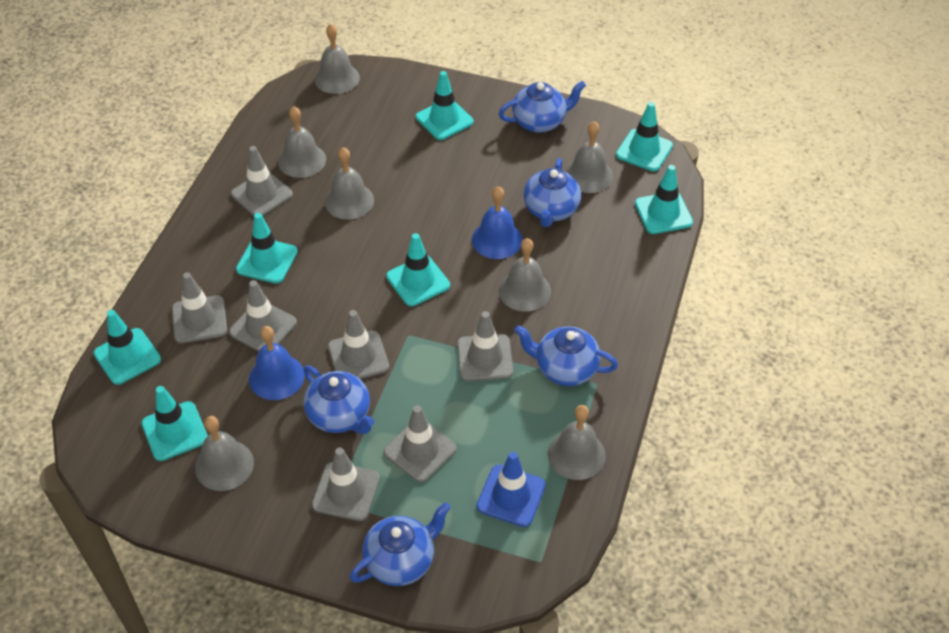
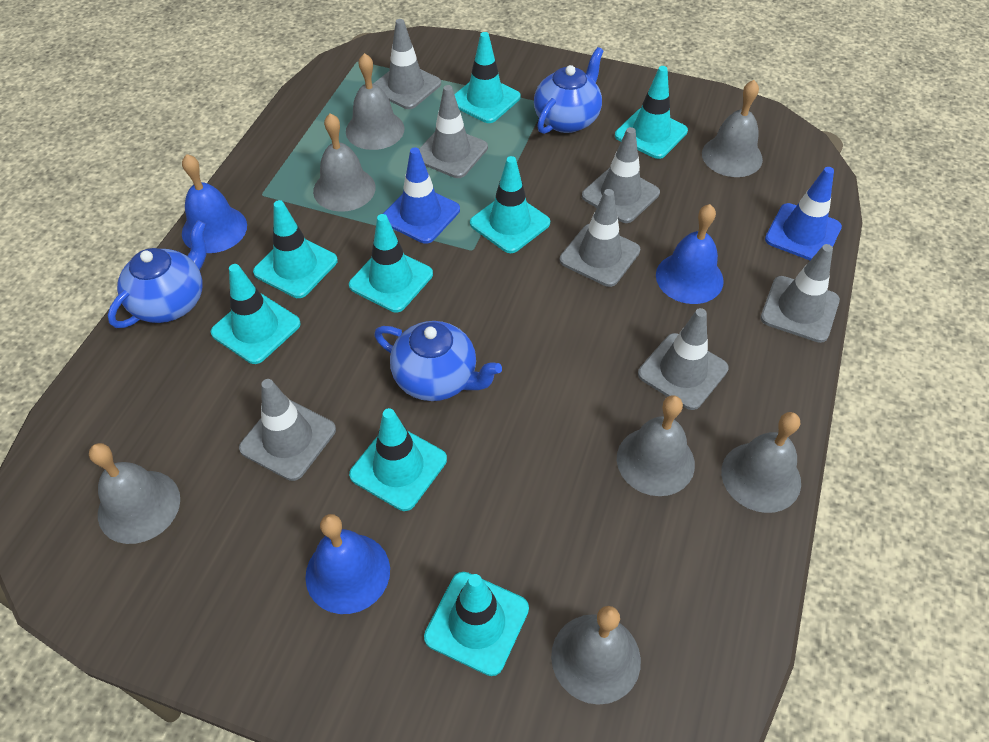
blue bell: 2 -> 3
blue teapot: 5 -> 3
blue traffic cone: 1 -> 2
turquoise traffic cone: 7 -> 8

